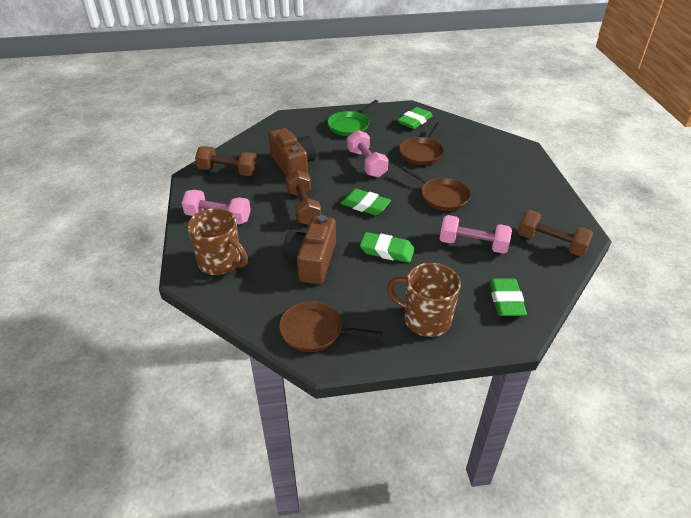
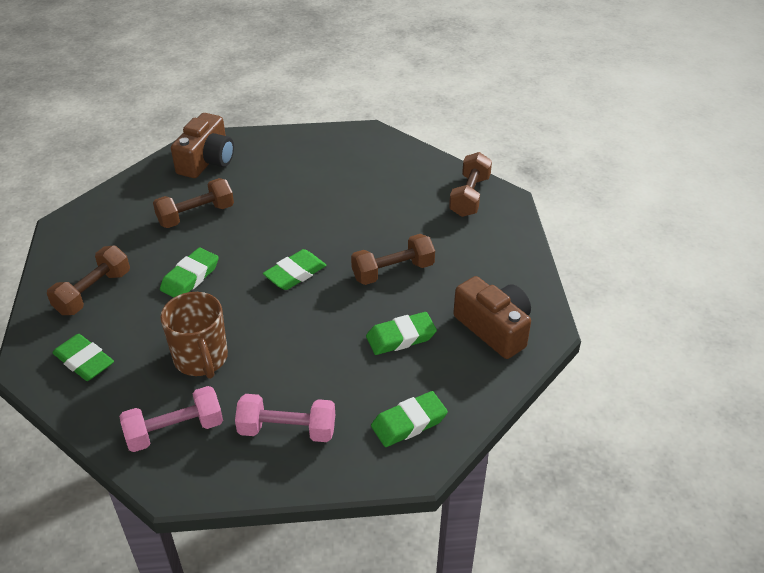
brown dumbbell: 3 -> 4
brown mug: 2 -> 1
brown pan: 3 -> 0
green eraser: 4 -> 5
green pan: 1 -> 0
pink dumbbell: 3 -> 2

